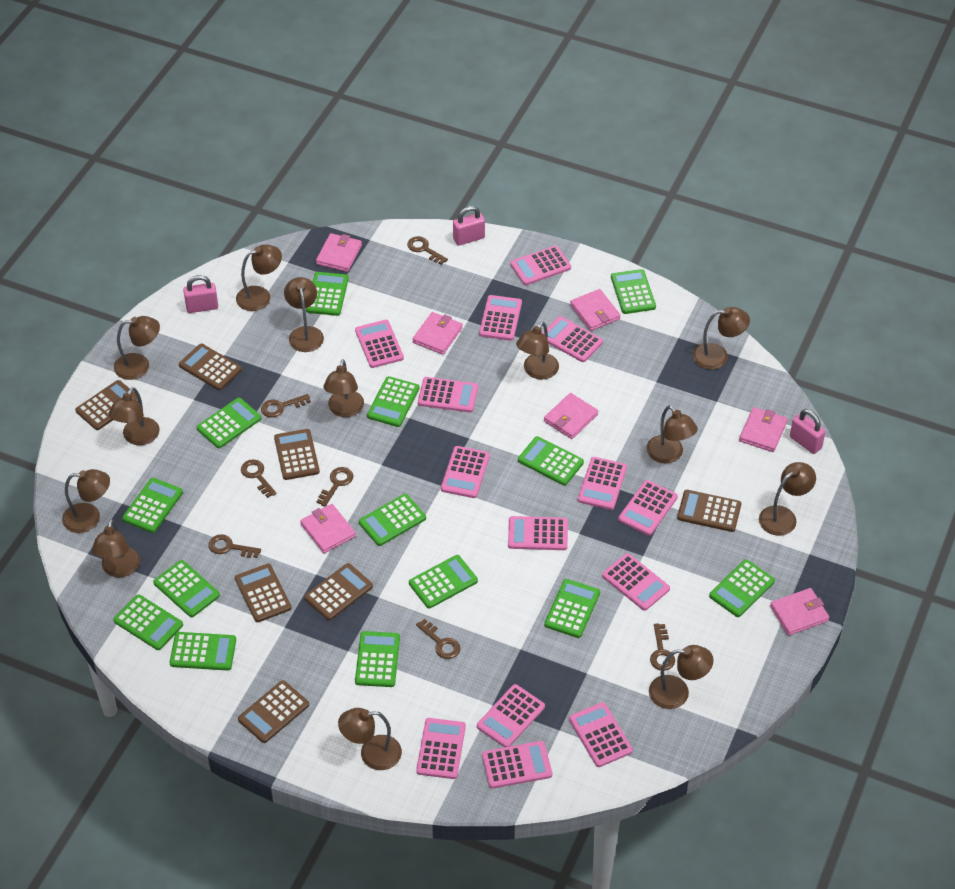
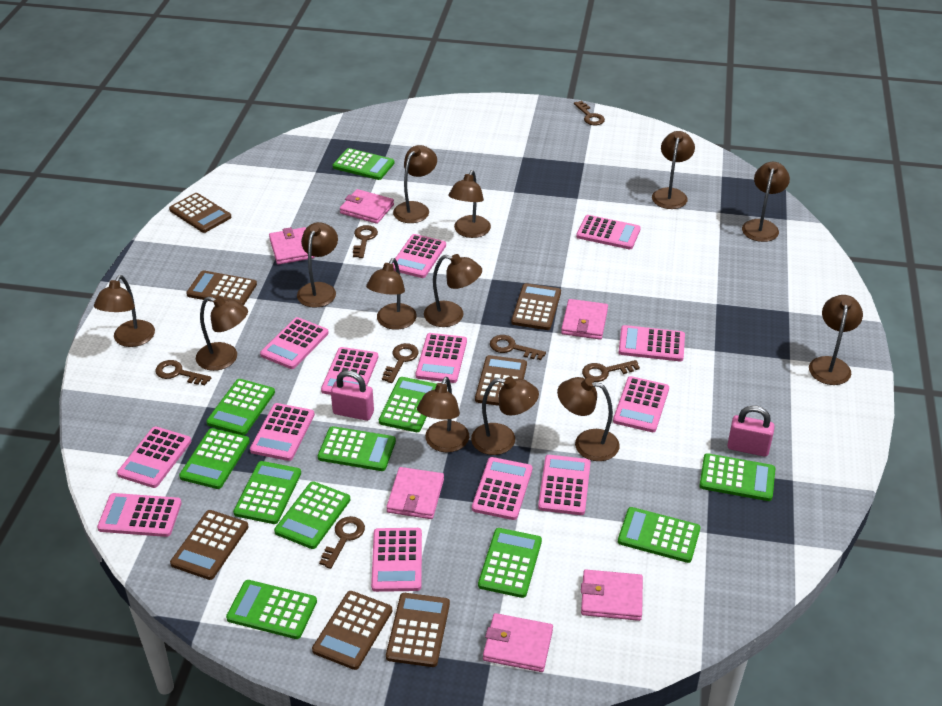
green calculator: 14 -> 11
pink calculator: 14 -> 13
pink padlock: 3 -> 2
pink wallet: 7 -> 6

